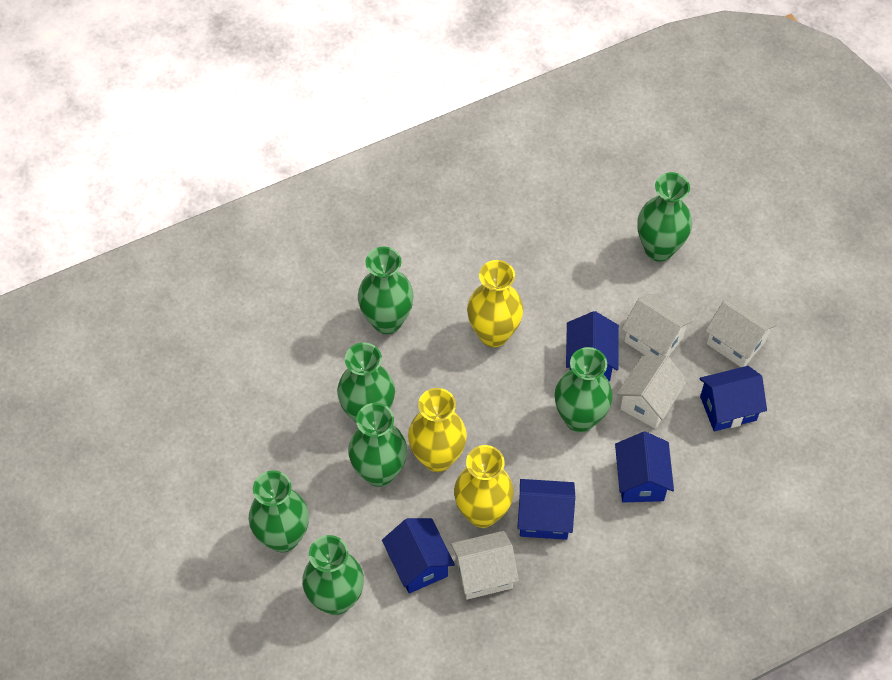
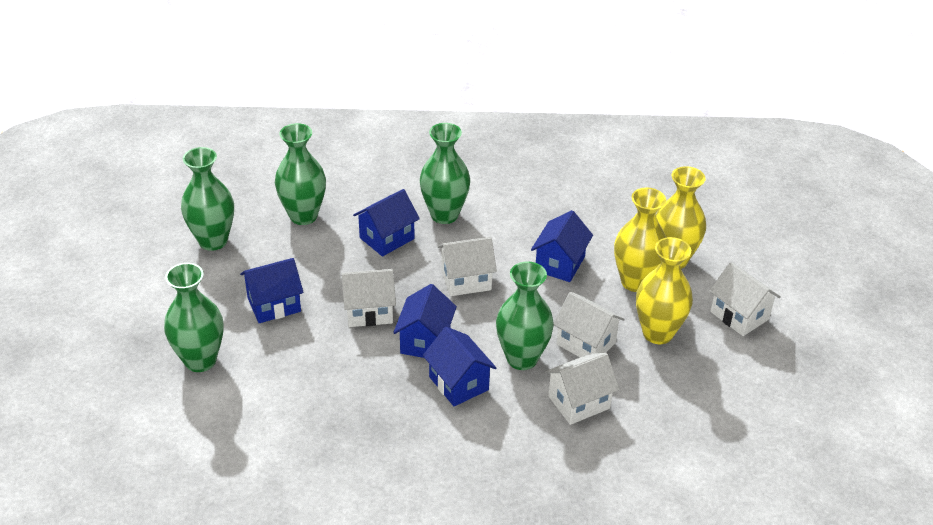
green vase: 7 -> 5
white house: 4 -> 5

